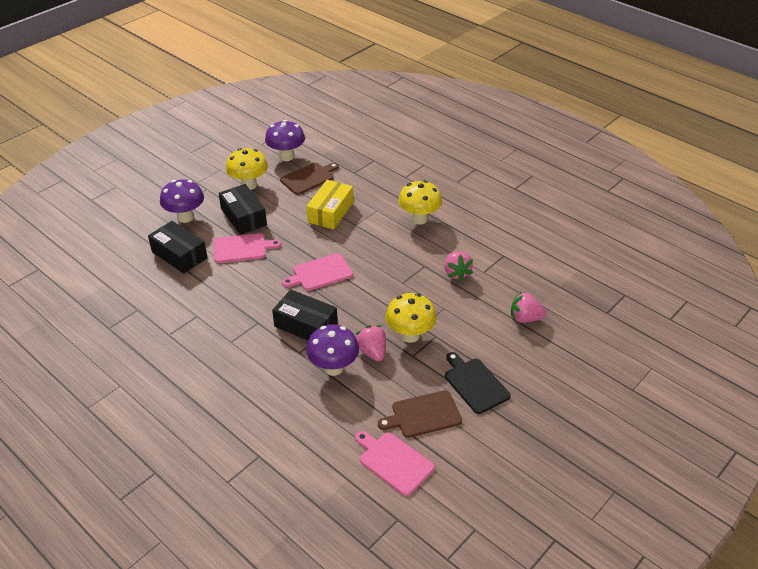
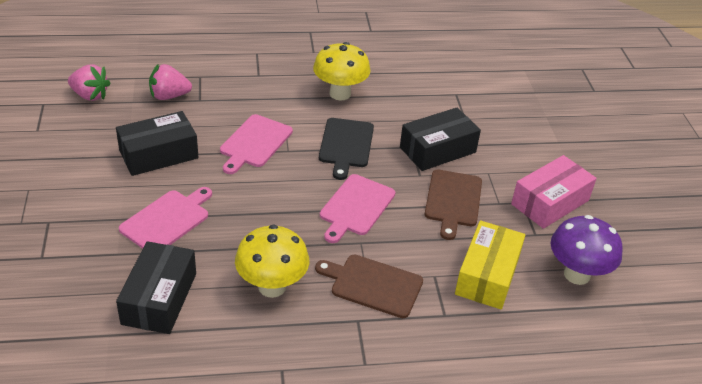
pink box: 0 -> 1
pink strawberry: 3 -> 2
purple mushroom: 3 -> 1
yellow mushroom: 3 -> 2

